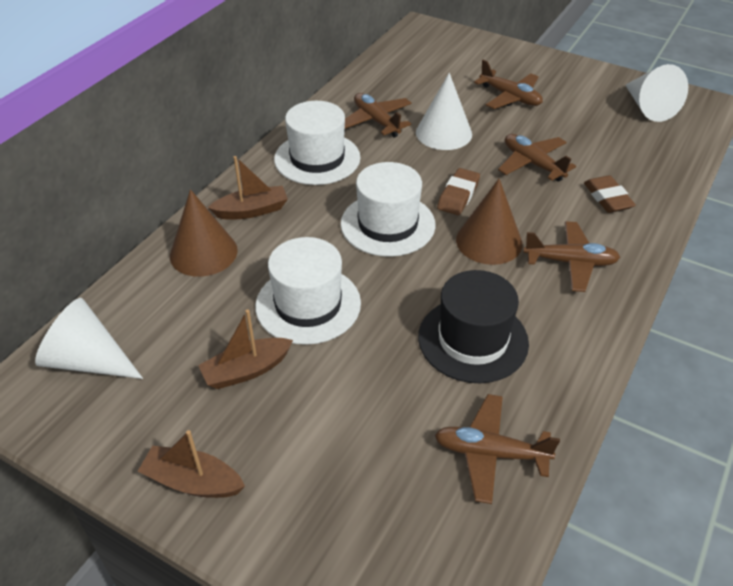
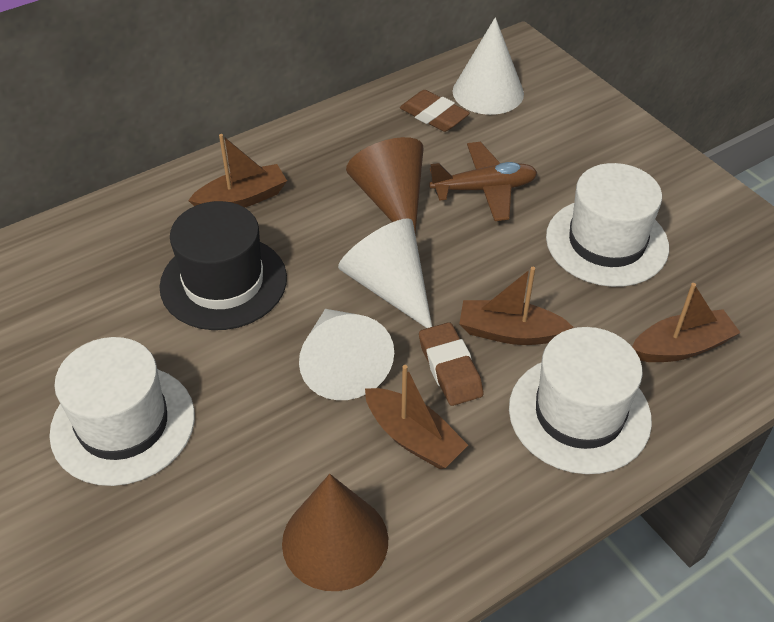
brown boat: 3 -> 4
brown plane: 5 -> 1

